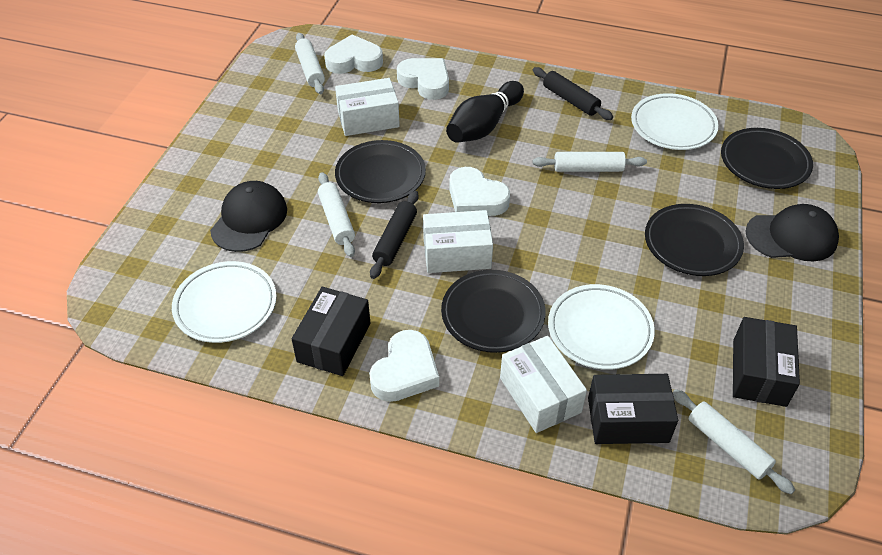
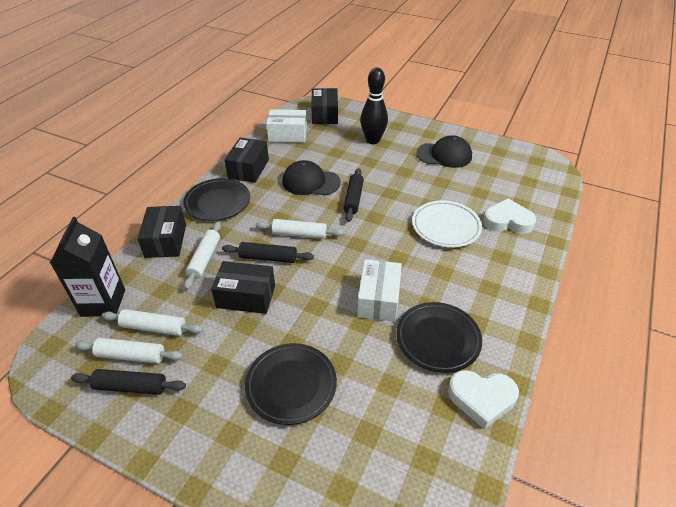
black box: 3 -> 4
black carton: 0 -> 1
black plate: 4 -> 3
black rolling pin: 2 -> 3
white box: 3 -> 2
white heart: 4 -> 2
white plate: 3 -> 1

